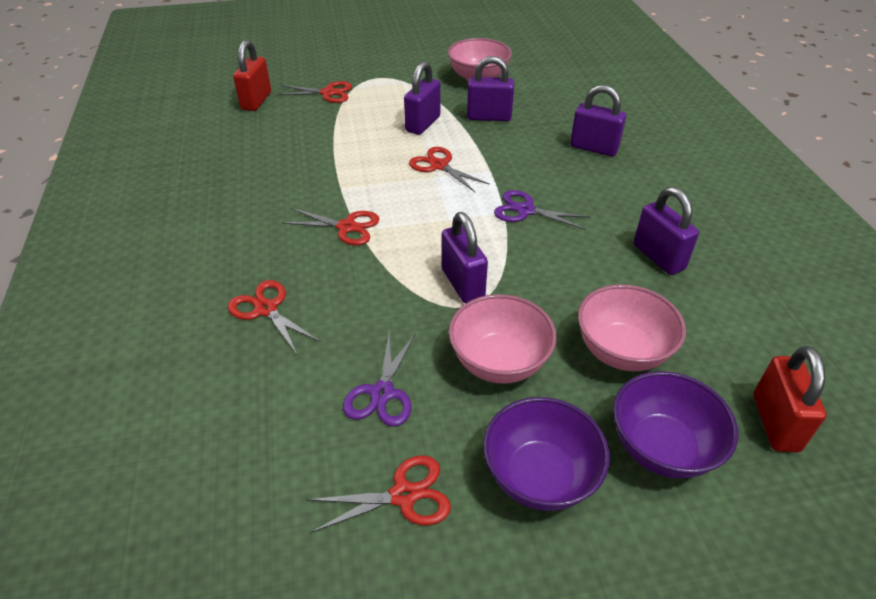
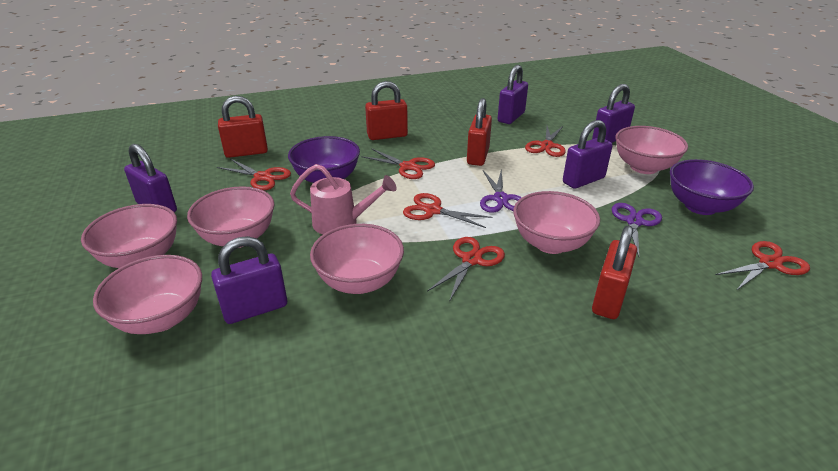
pink bowl: 3 -> 6
pink watering can: 0 -> 1
red padlock: 2 -> 4
red scissors: 5 -> 6

